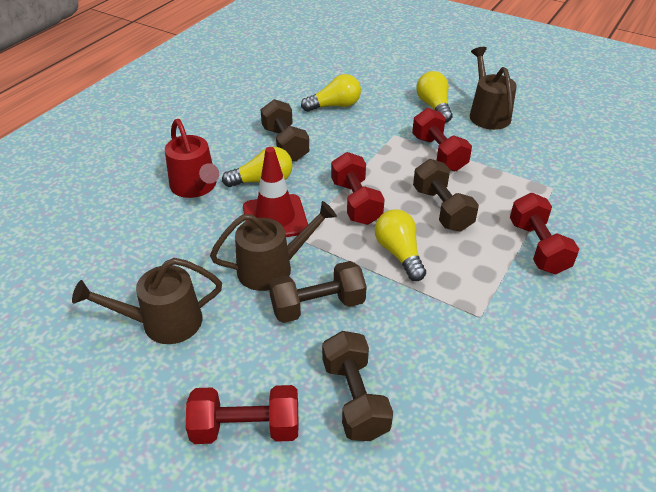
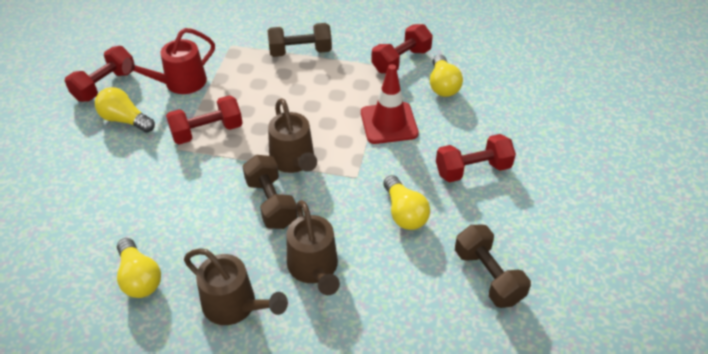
brown dumbbell: 4 -> 3

